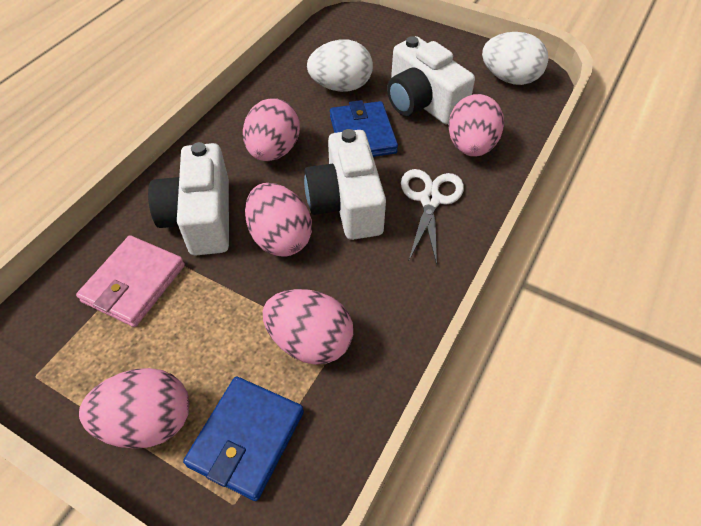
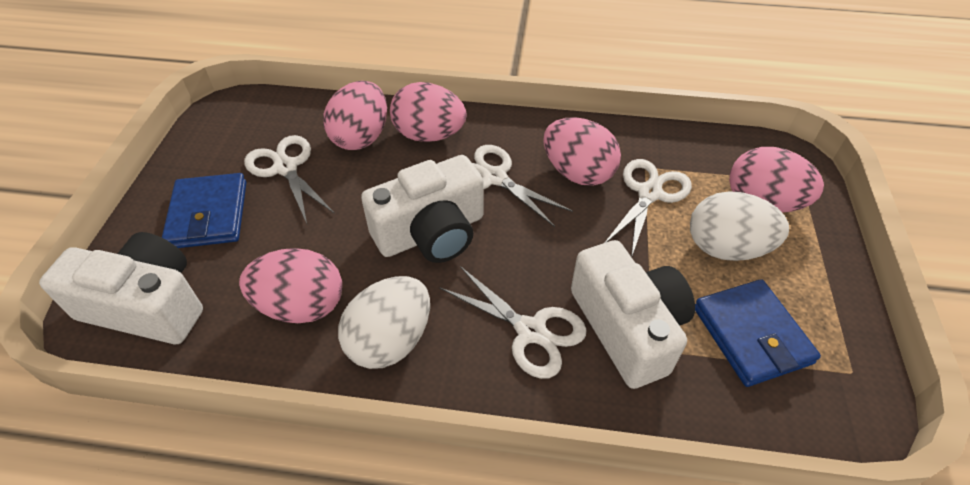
pink wallet: 1 -> 0
white scissors: 1 -> 4

